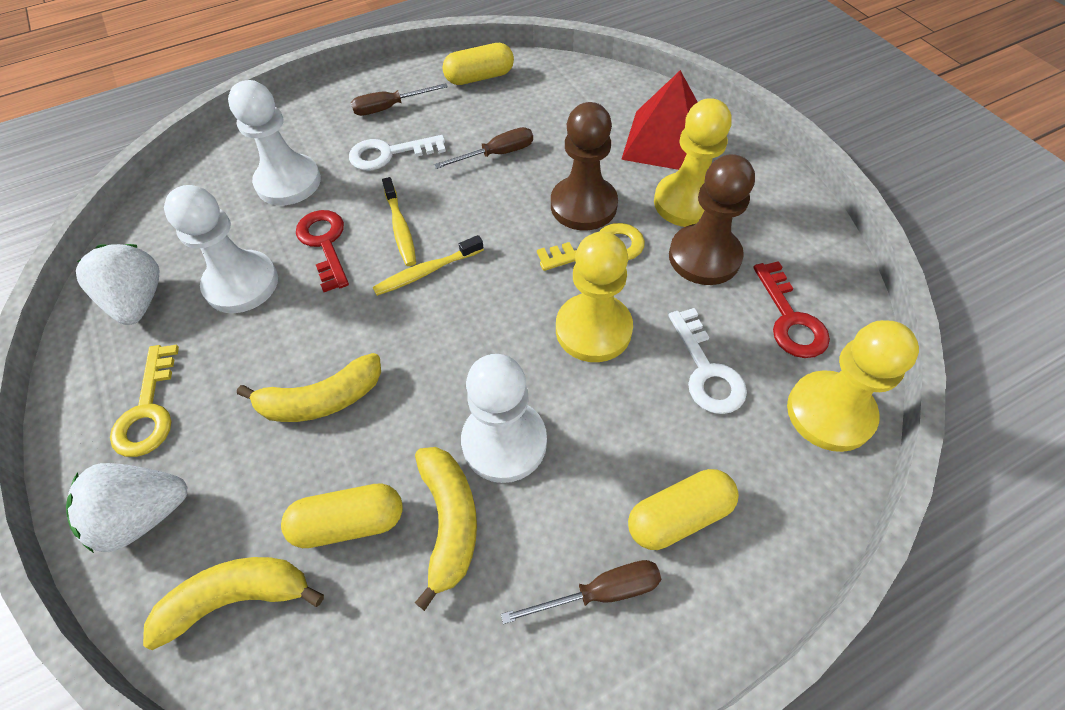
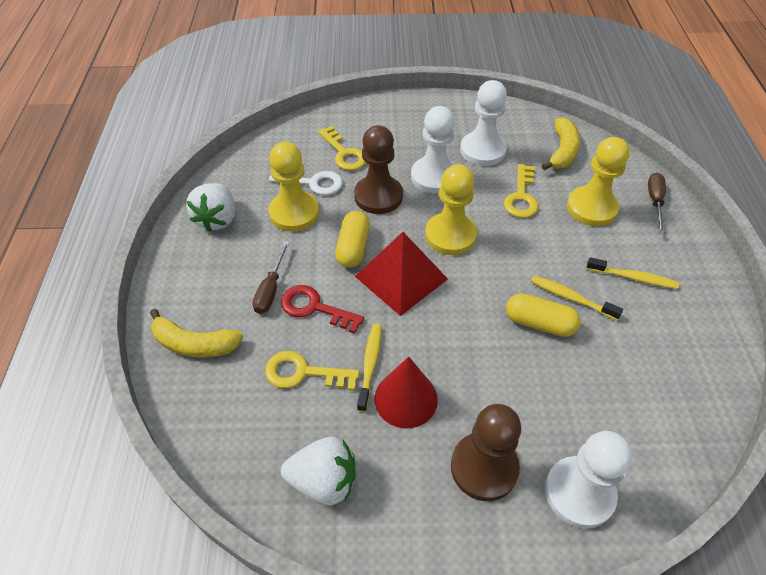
brown screwdriver: 3 -> 2
red cone: 0 -> 1
red key: 2 -> 1
white key: 2 -> 1
yellow banana: 3 -> 2
yellow capsule: 3 -> 2
yellow key: 2 -> 3
yellow toothbrush: 2 -> 3

